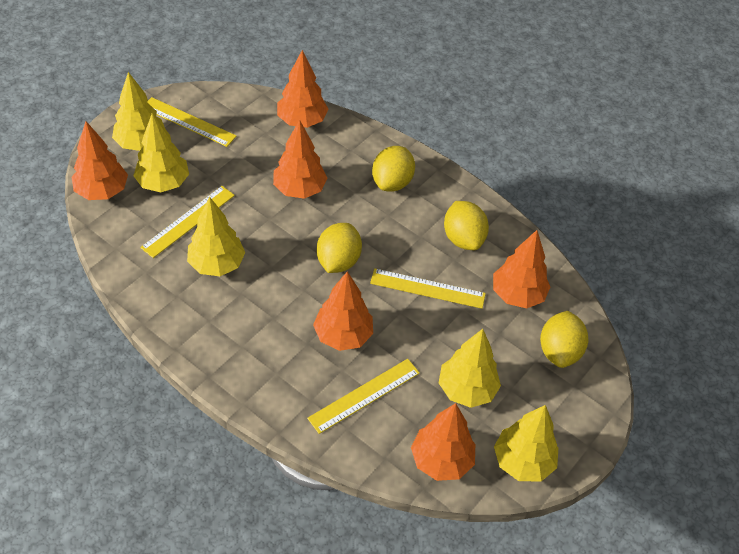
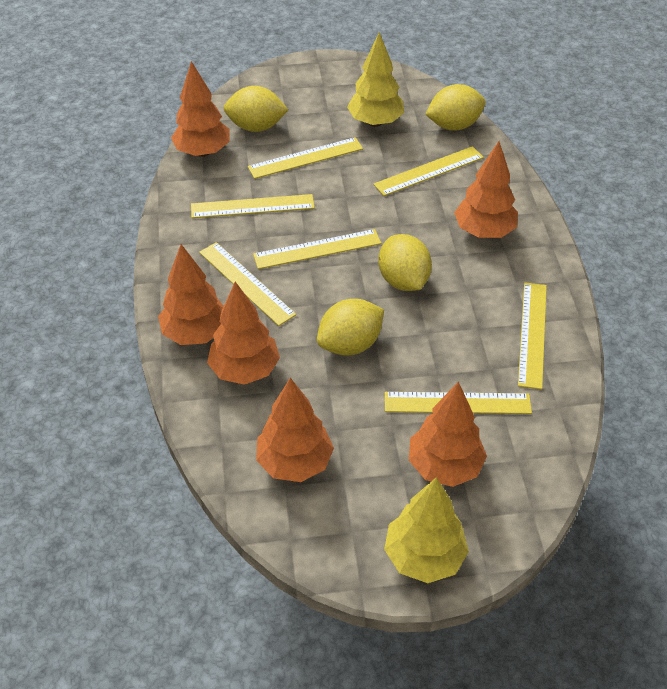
yellow ruler: 4 -> 7
yellow tree: 5 -> 2

